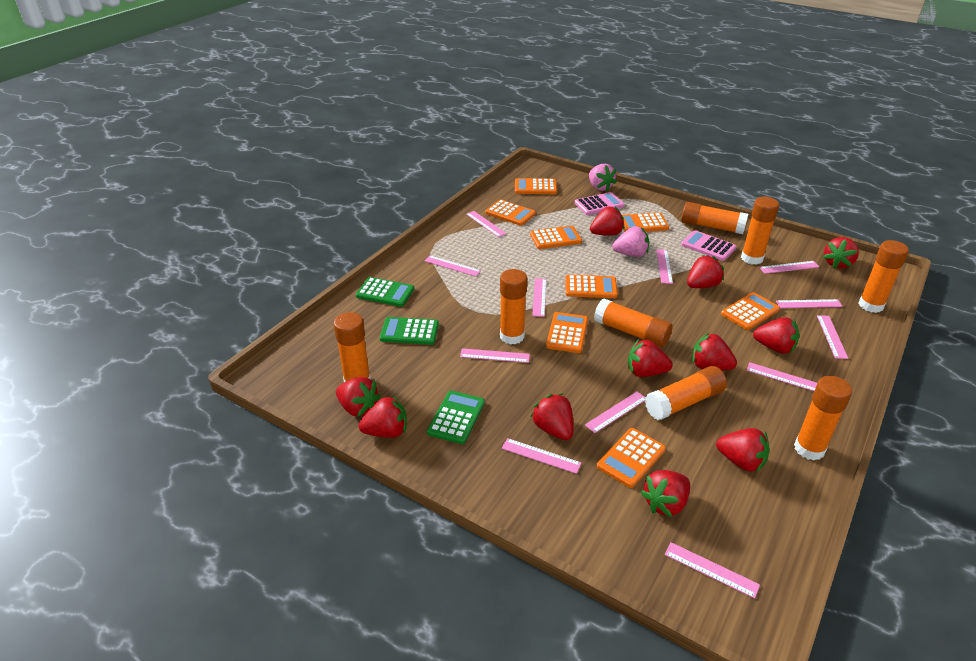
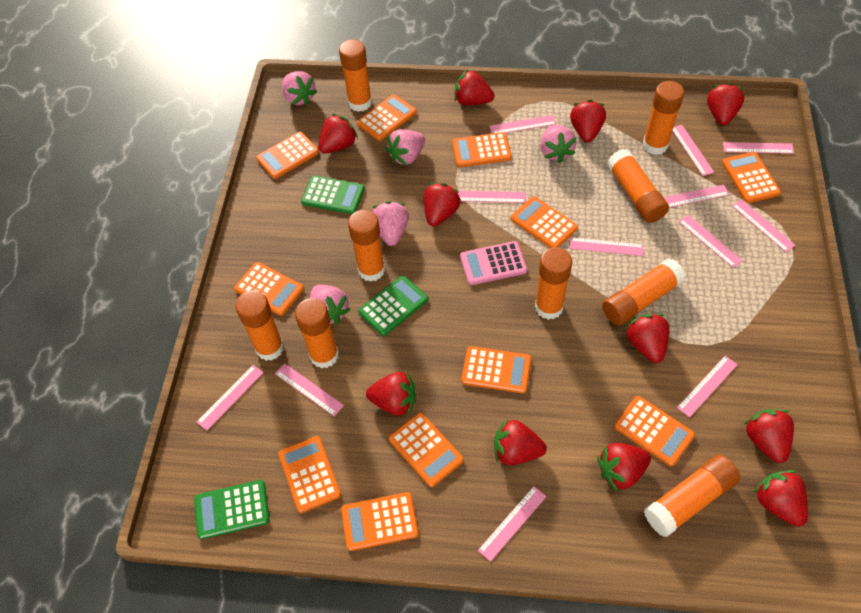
orange calculator: 8 -> 11
orange glue stick: 8 -> 9
pink calculator: 2 -> 1
pink strawberry: 2 -> 5

